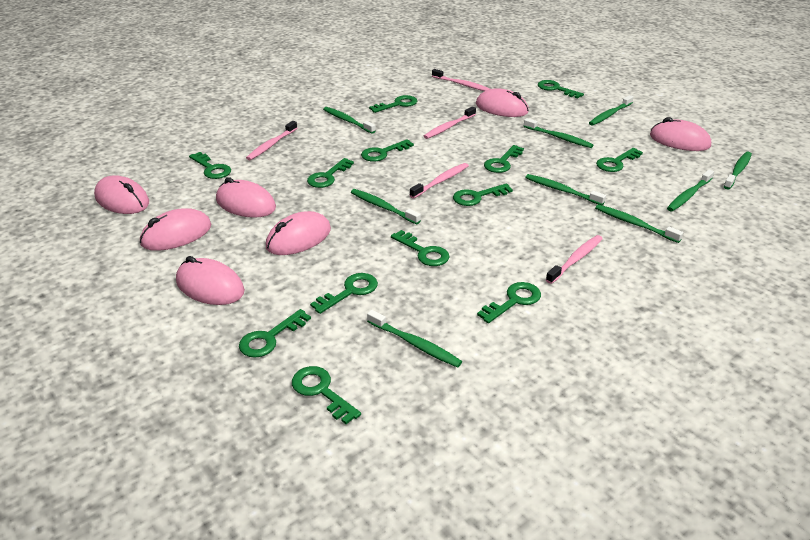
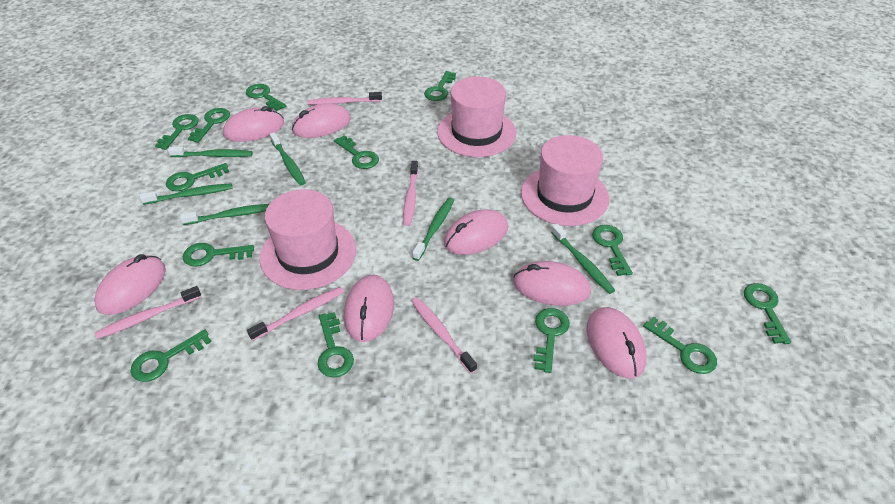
green toothbrush: 9 -> 6
pink hat: 0 -> 3

